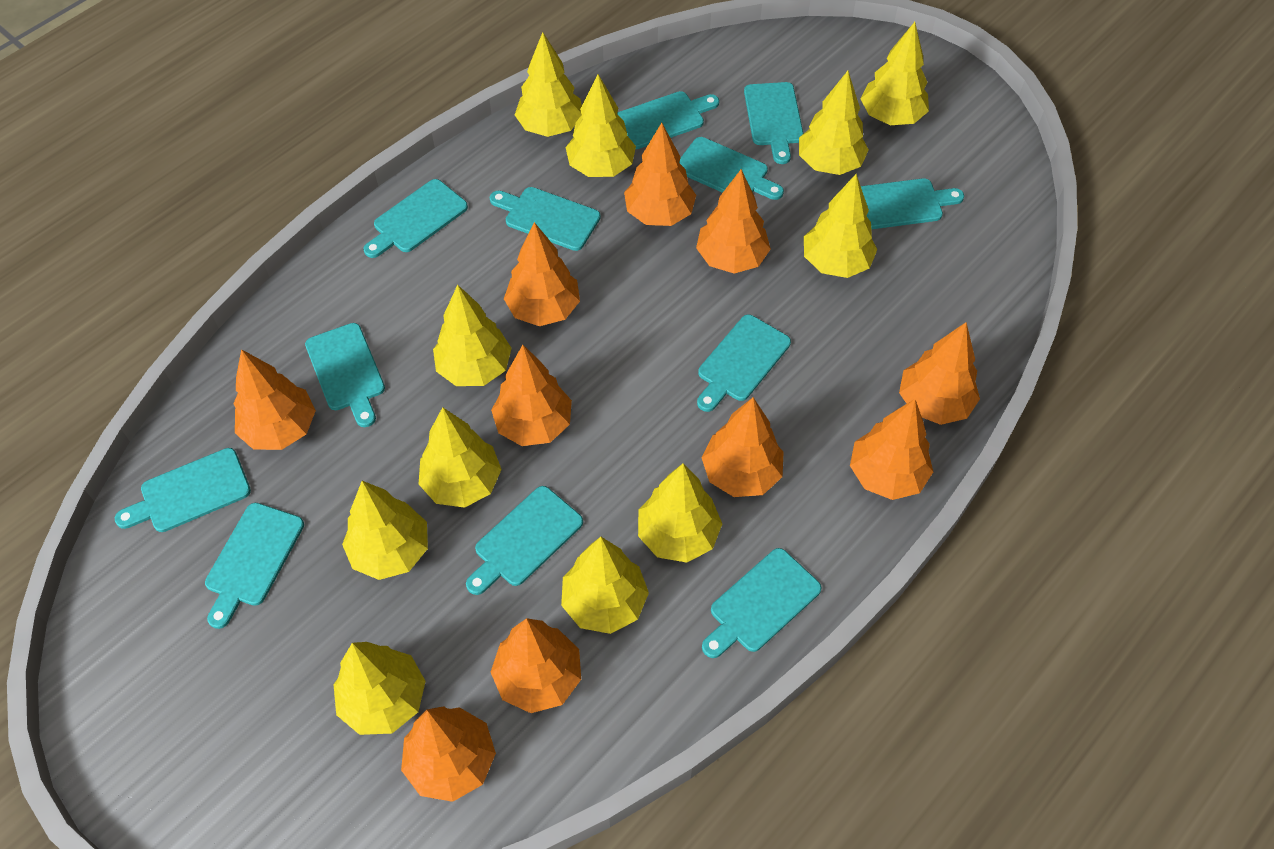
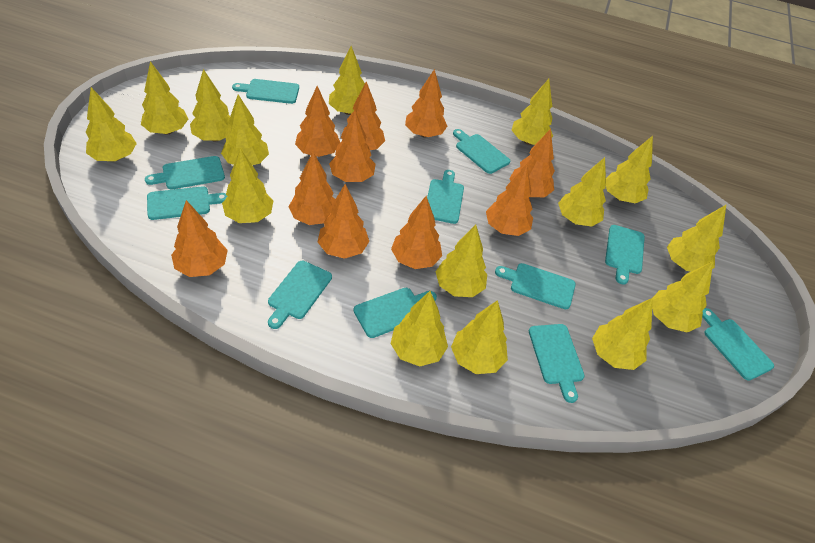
turquoise cutting board: 12 -> 11
yellow tree: 11 -> 15

